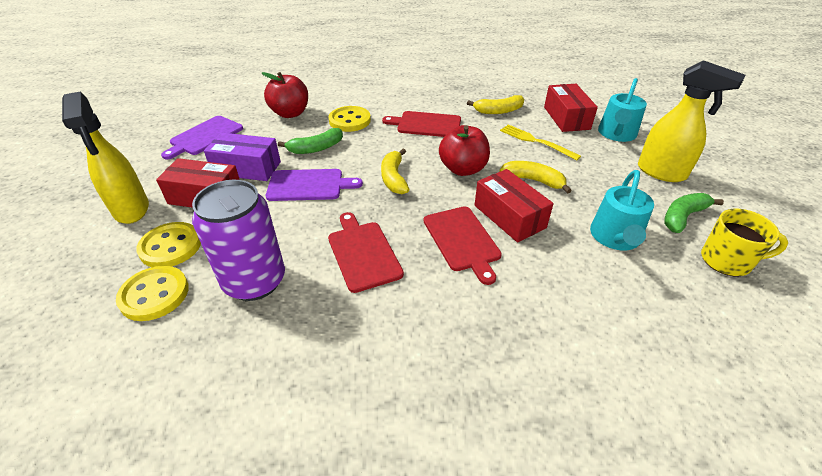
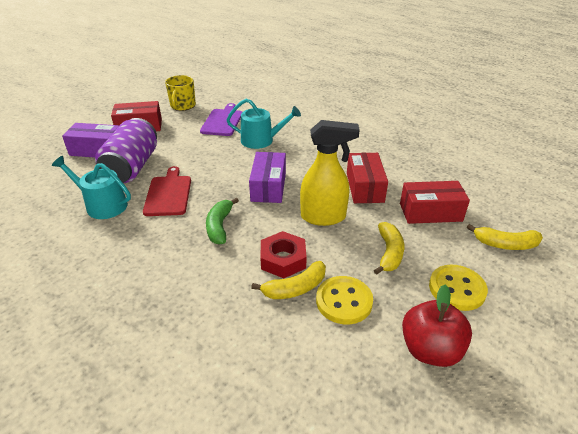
green banana: 2 -> 1
purple box: 1 -> 2
purple cutting board: 2 -> 1
red apple: 2 -> 1
red cutting board: 3 -> 1
red nut: 0 -> 1
yellow button: 3 -> 2
yellow fork: 1 -> 0
yellow spray bottle: 2 -> 1

